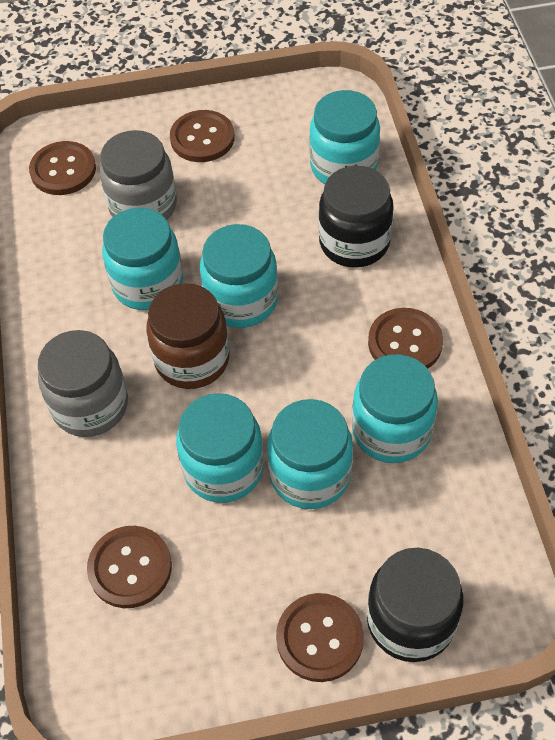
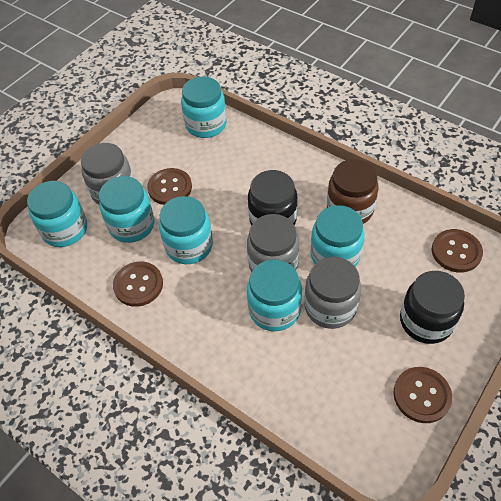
brown button: 5 -> 4
grey jar: 2 -> 3

